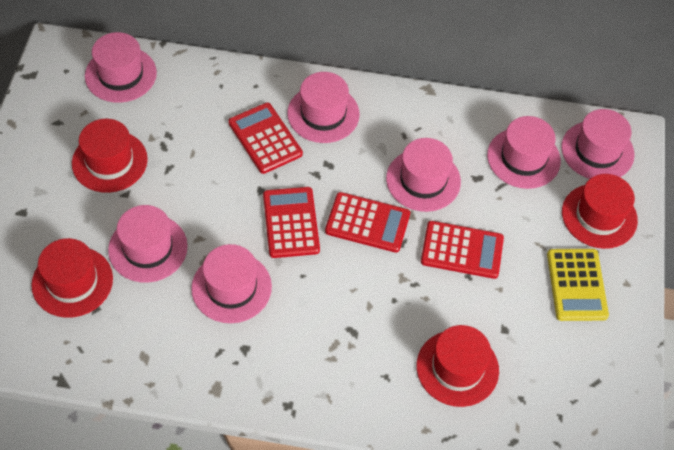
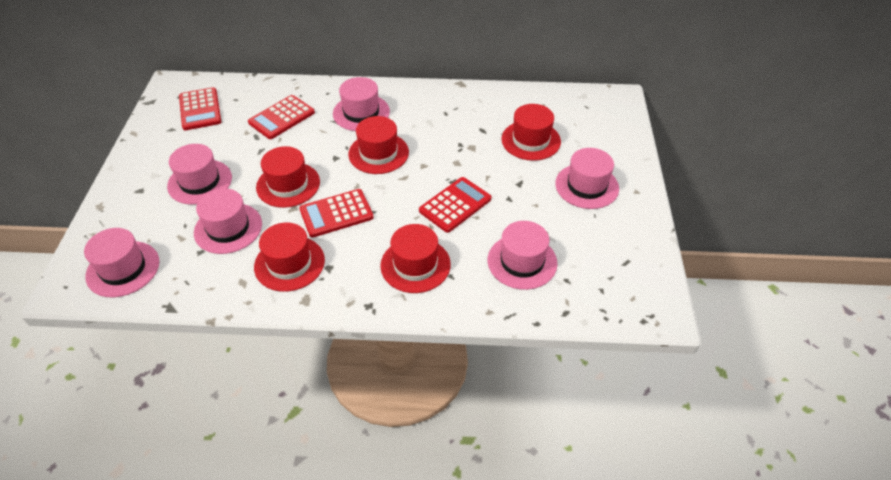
pink hat: 7 -> 6
red hat: 4 -> 5
yellow calculator: 1 -> 0

